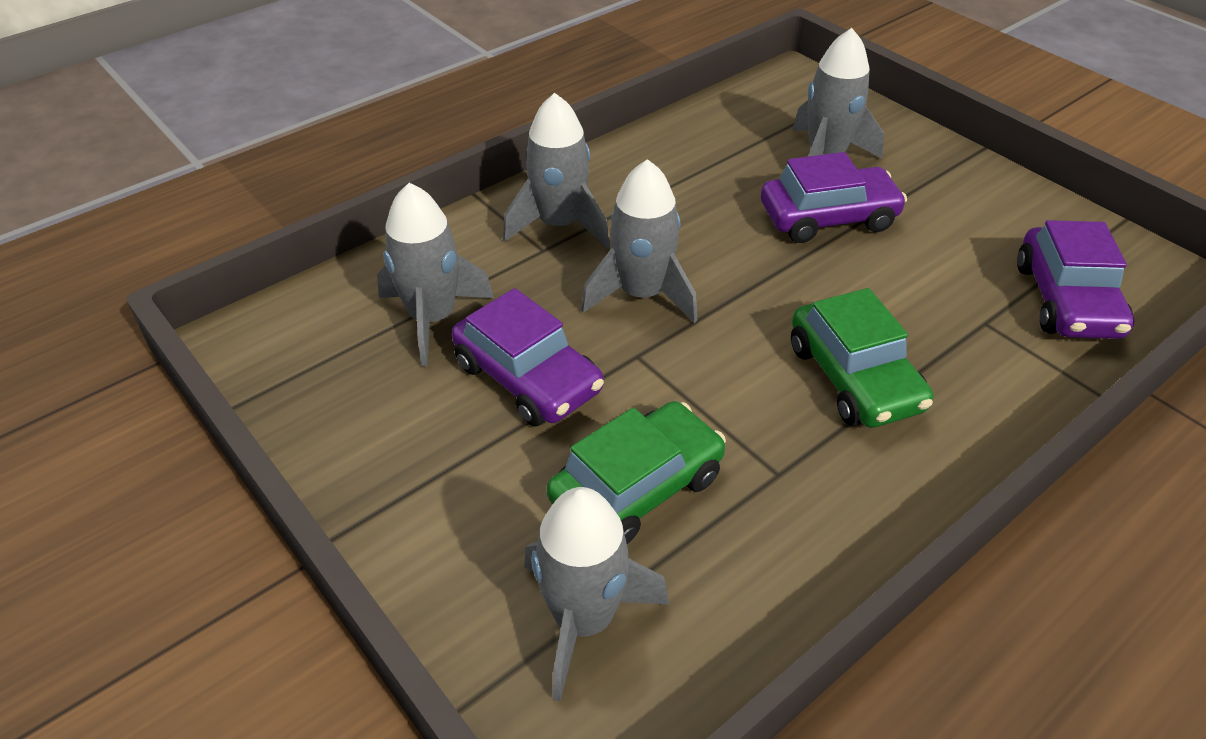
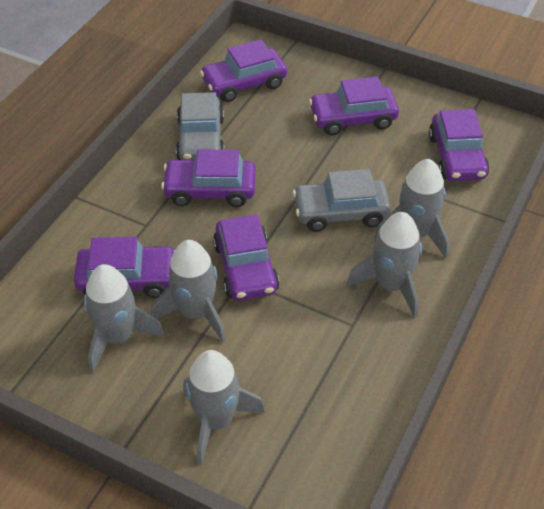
green car: 2 -> 0
grey car: 0 -> 2
purple car: 3 -> 6

